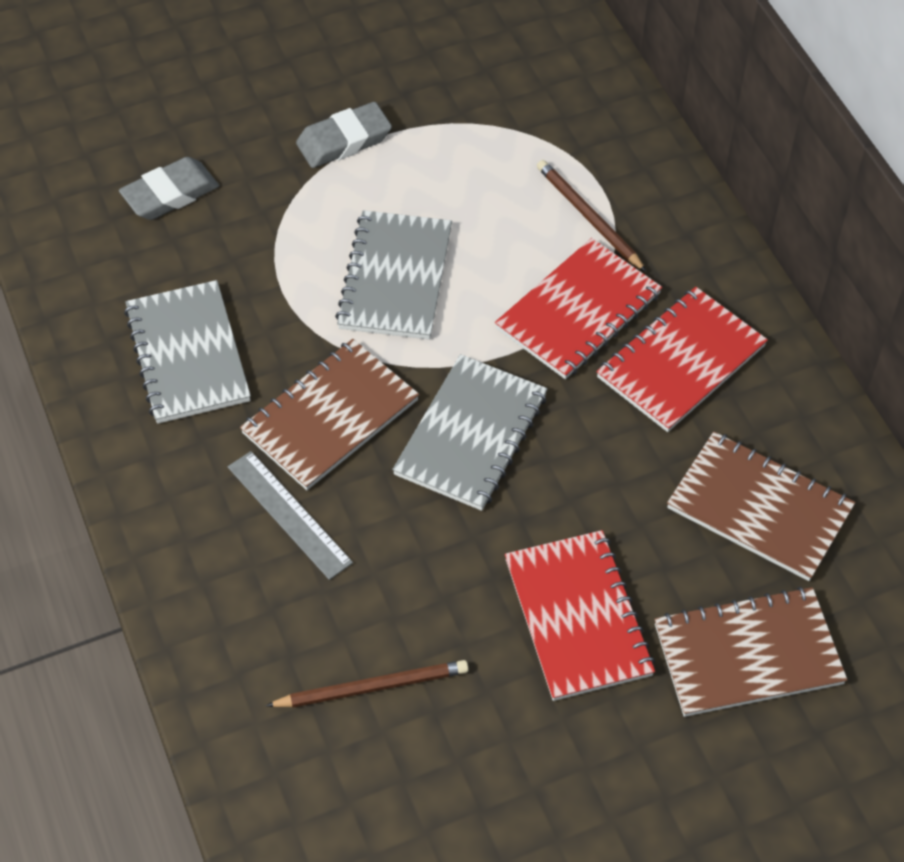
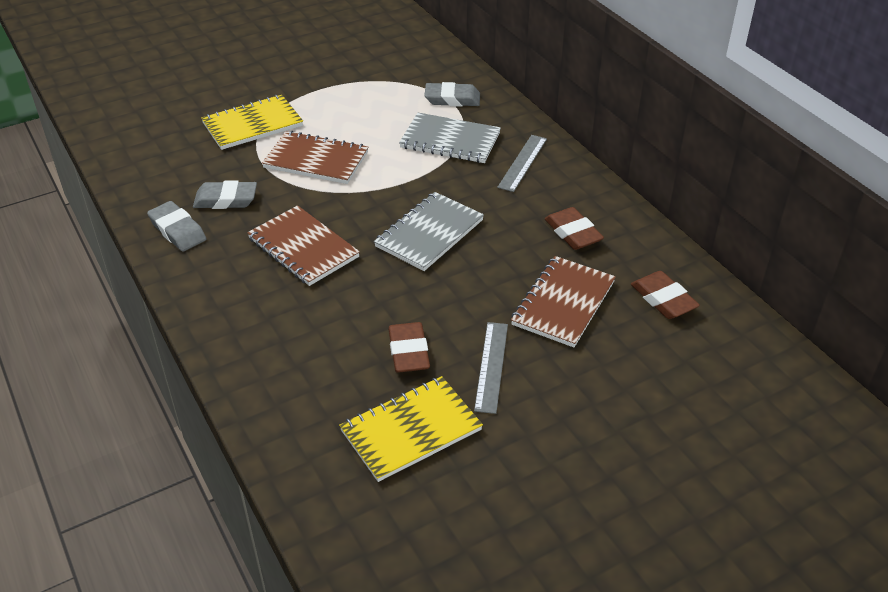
brown eraser: 0 -> 3
brown pencil: 2 -> 0
grey eraser: 2 -> 3
grey notebook: 3 -> 2
grey ruler: 1 -> 2
red notebook: 3 -> 0
yellow notebook: 0 -> 2

